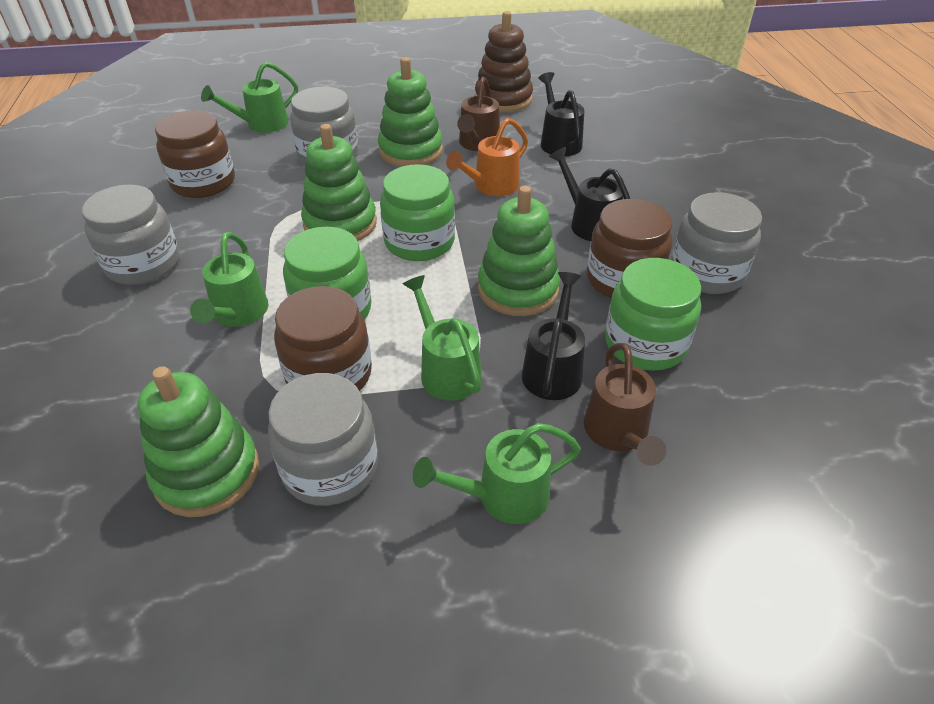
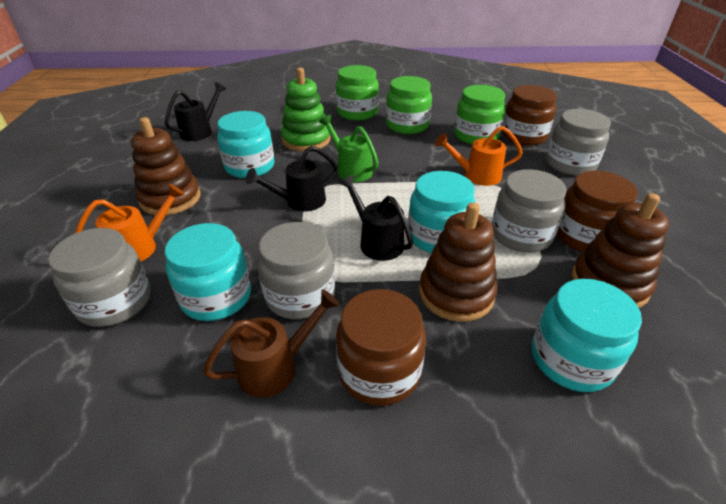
brown stacking toy: 1 -> 3
brown watering can: 2 -> 1
green stacking toy: 4 -> 1
green watering can: 4 -> 1
orange watering can: 1 -> 2
turquoise jar: 0 -> 4

